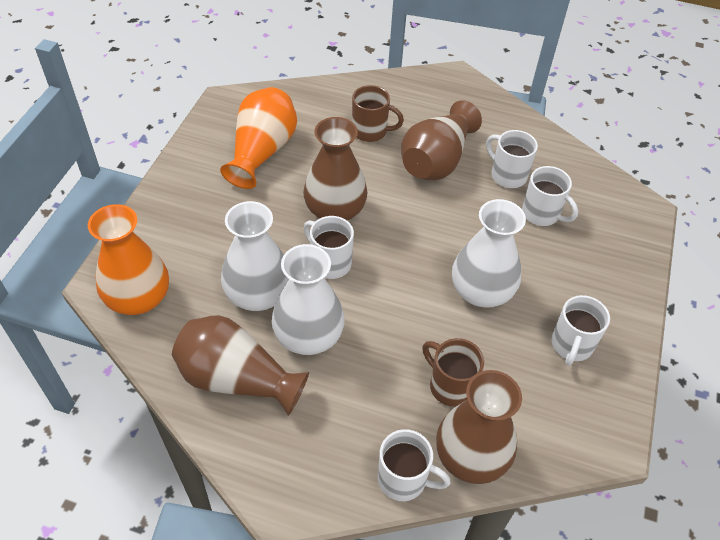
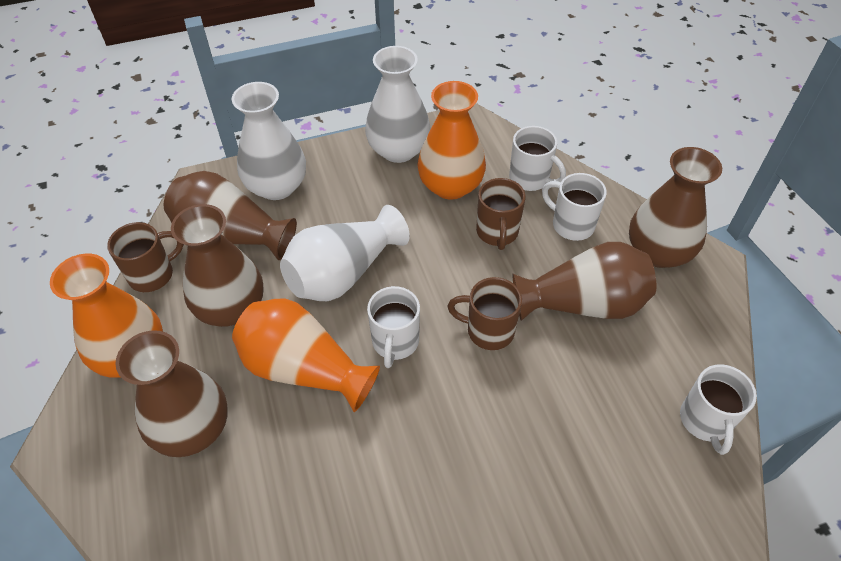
brown mug: 2 -> 3
brown vase: 4 -> 5
orange vase: 2 -> 3
white mug: 5 -> 4

